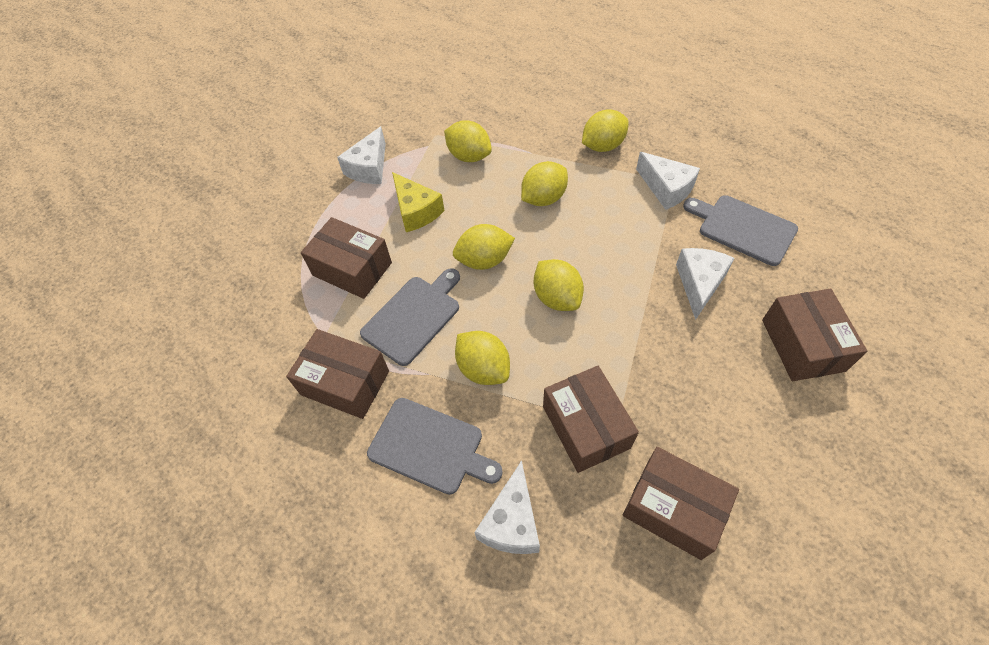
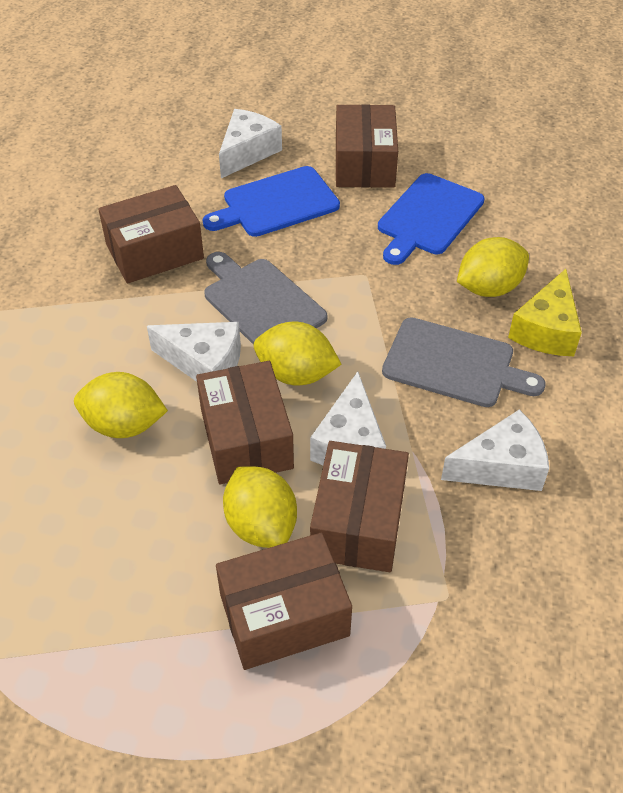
blue cutting board: 0 -> 2
grey cutting board: 3 -> 2
yellow lemon: 6 -> 4

